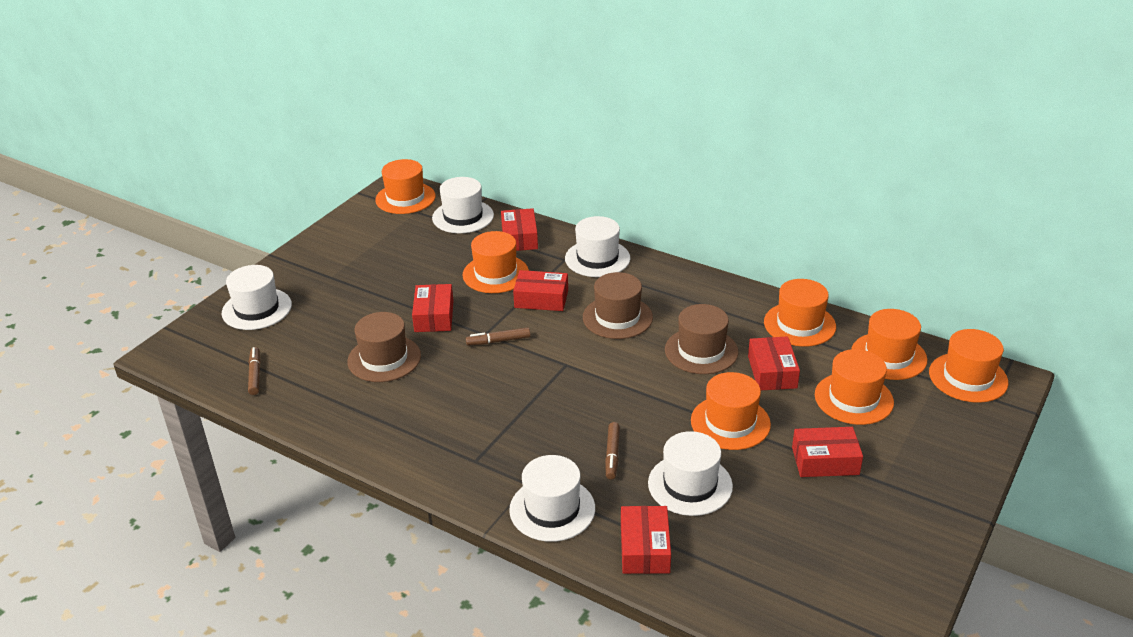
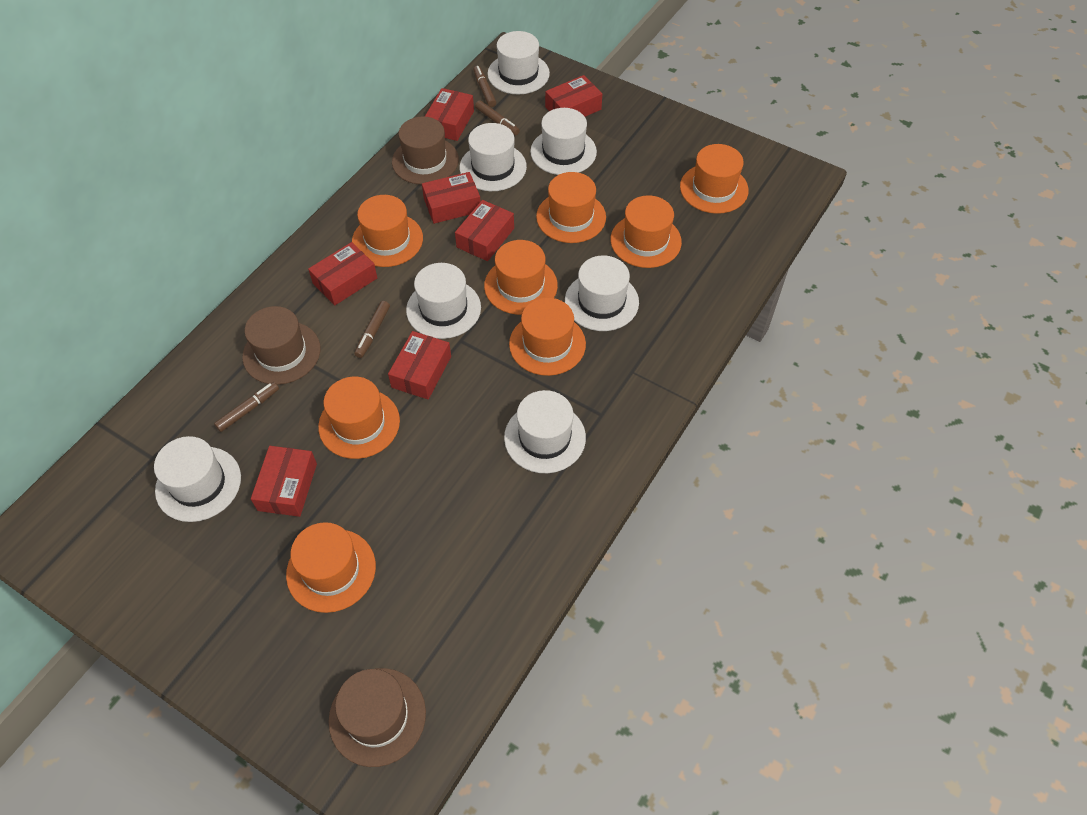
brown marker: 3 -> 4
orange hat: 7 -> 8
red box: 6 -> 7
white hat: 5 -> 7

